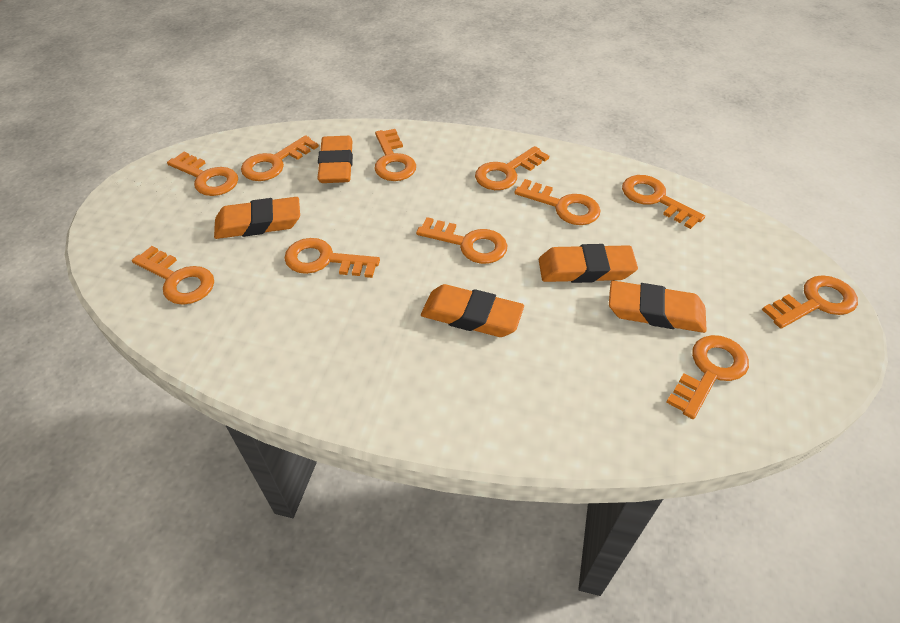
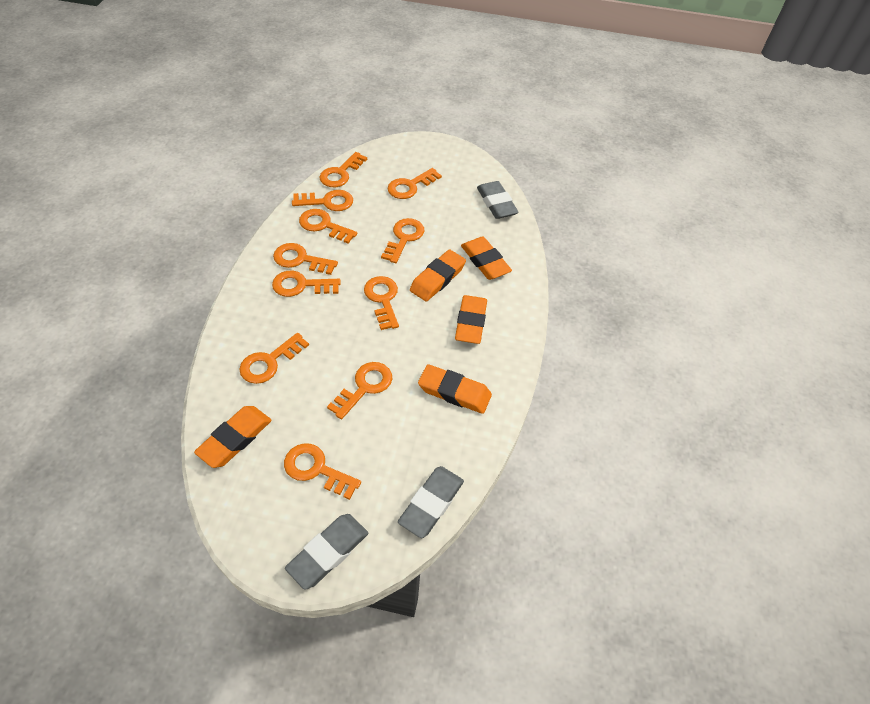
grey eraser: 0 -> 3

